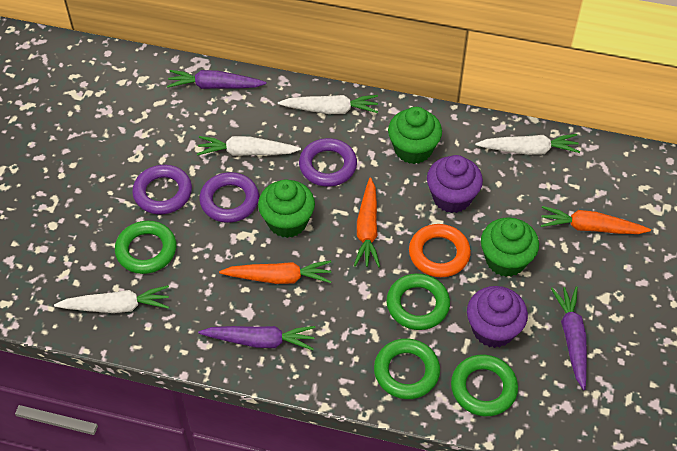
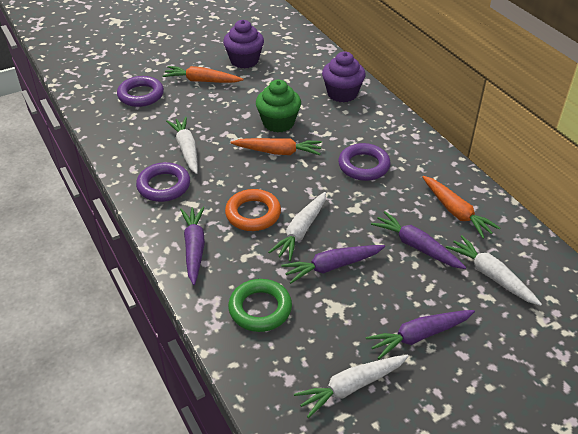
green cupcake: 3 -> 1
green ring: 4 -> 1
purple carrot: 3 -> 4

